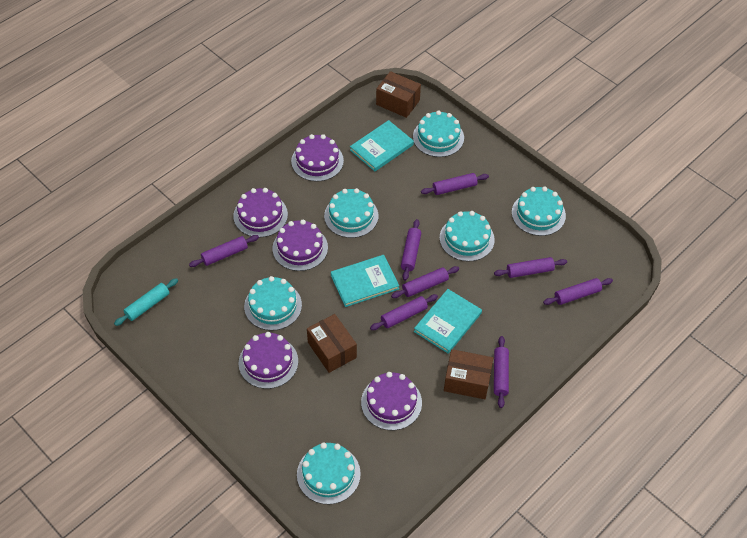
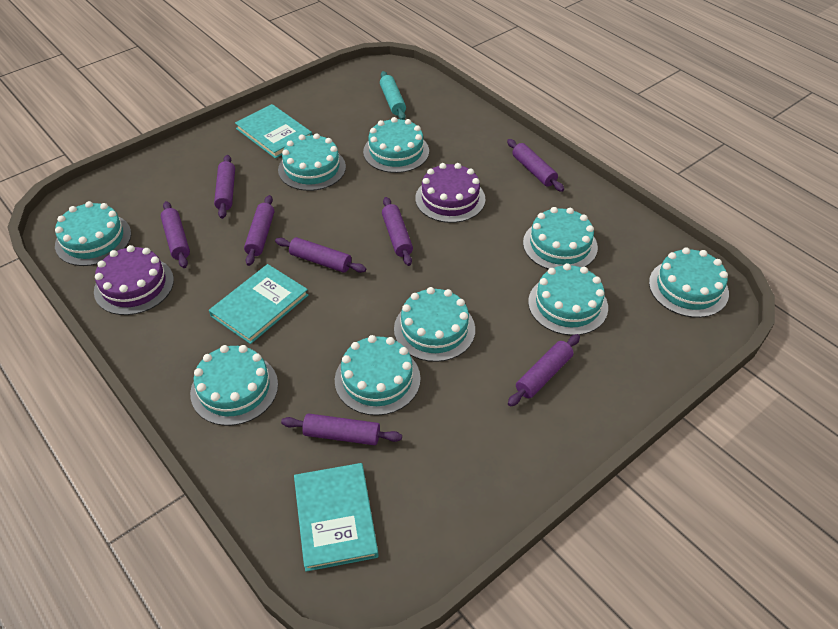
brown box: 3 -> 0
purple cake: 5 -> 2
turquoise cake: 6 -> 9

